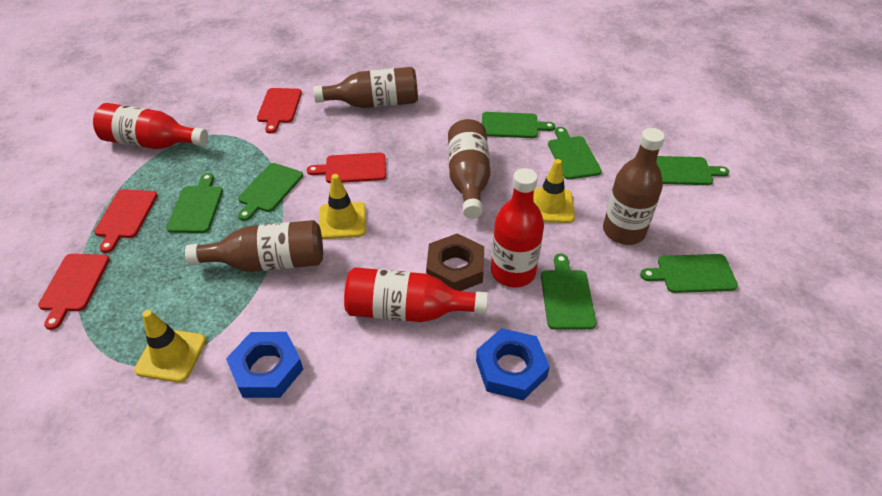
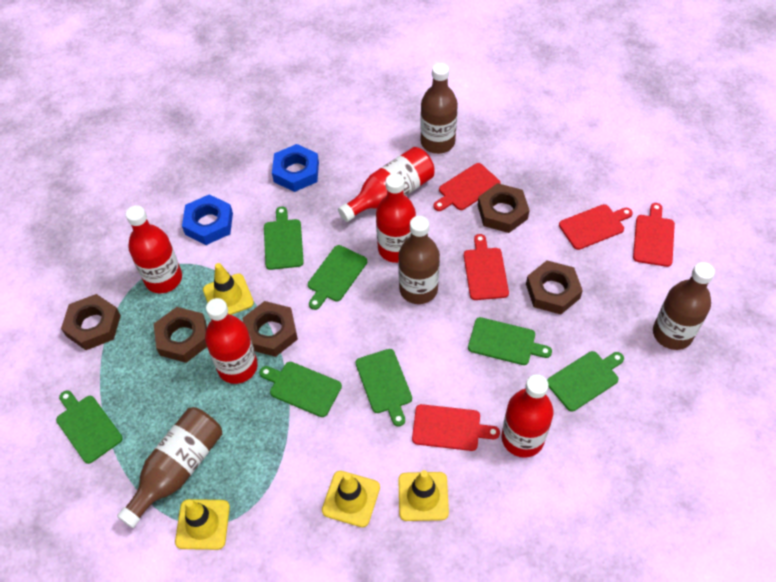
brown nut: 1 -> 5
red bottle: 3 -> 5
red cutting board: 4 -> 5
yellow traffic cone: 3 -> 4

